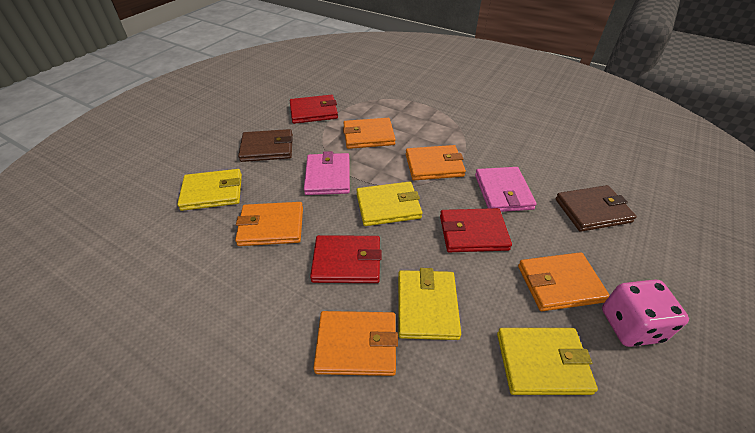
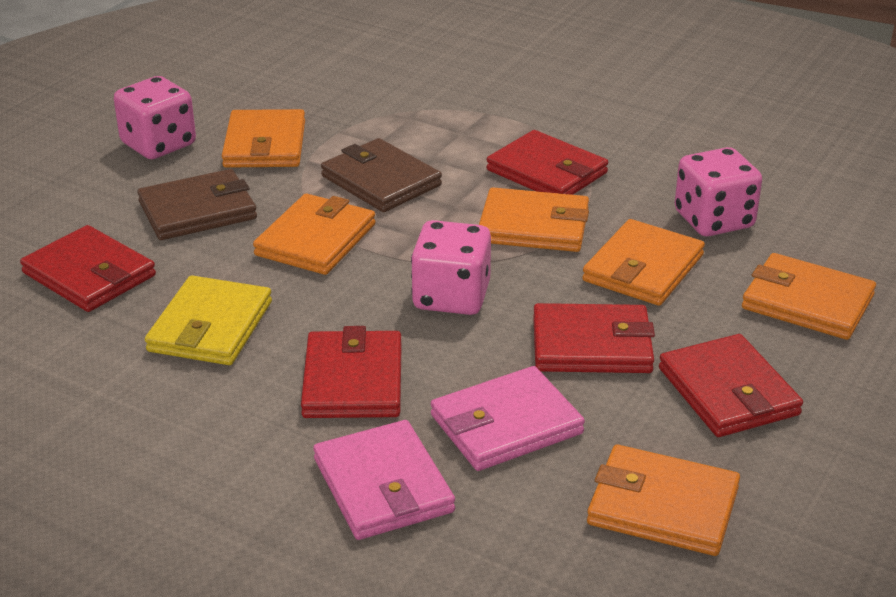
orange wallet: 5 -> 6
pink dice: 1 -> 3
red wallet: 3 -> 5
yellow wallet: 4 -> 1

